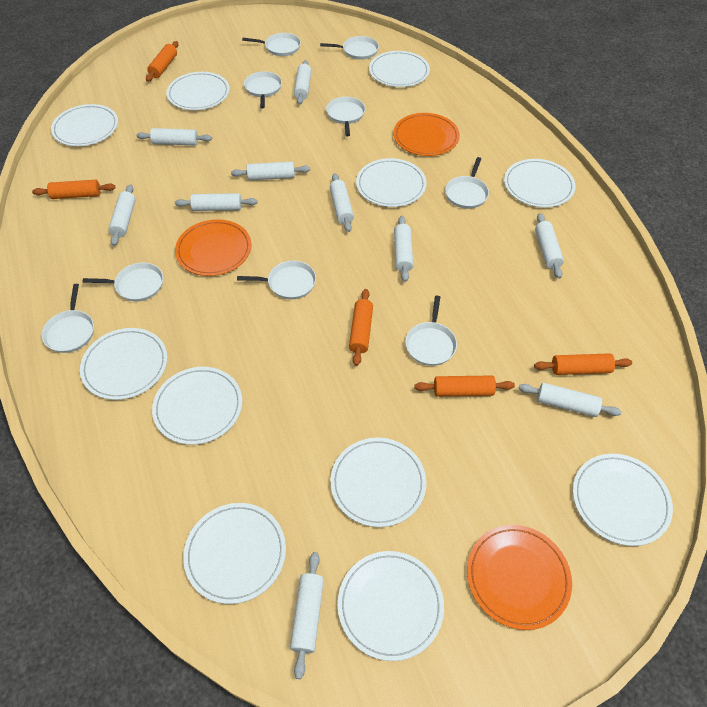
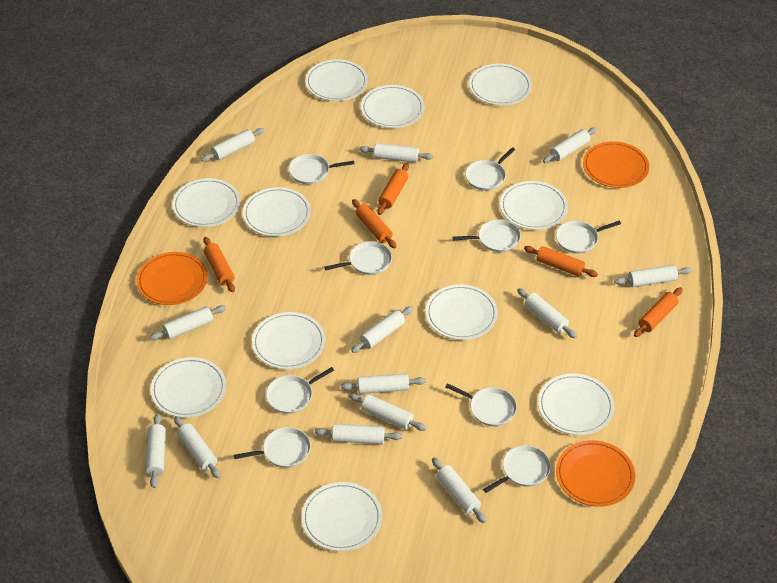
white rolling pin: 10 -> 13

